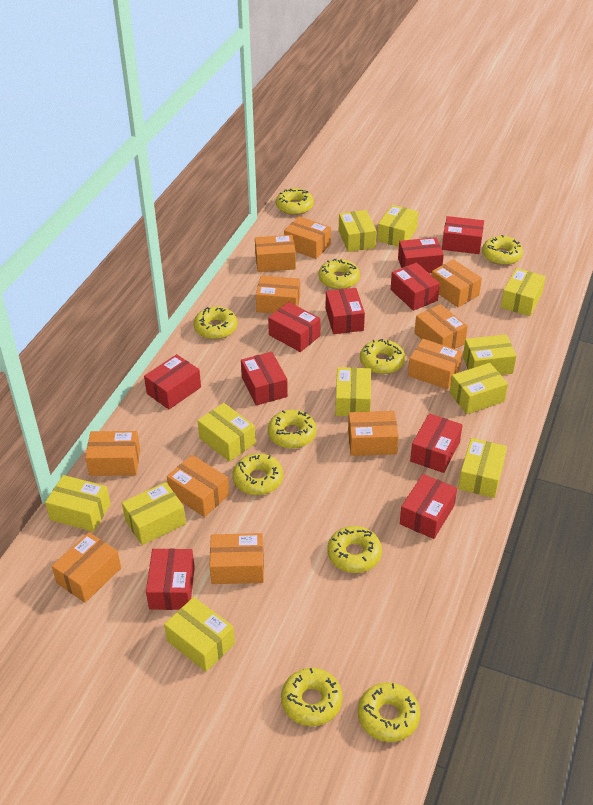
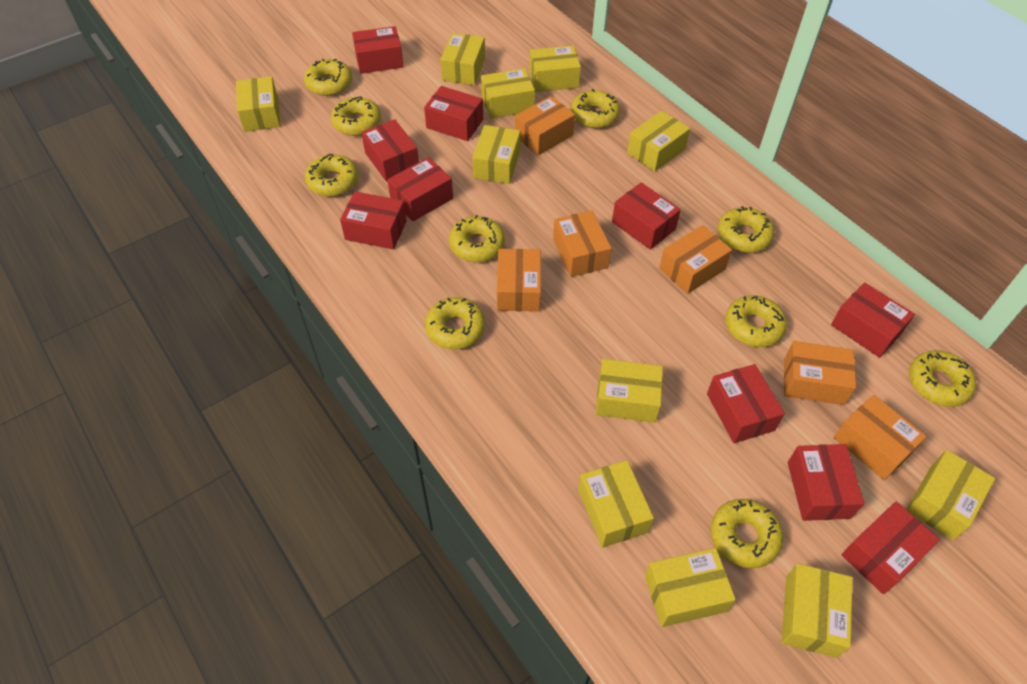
orange box: 11 -> 6

